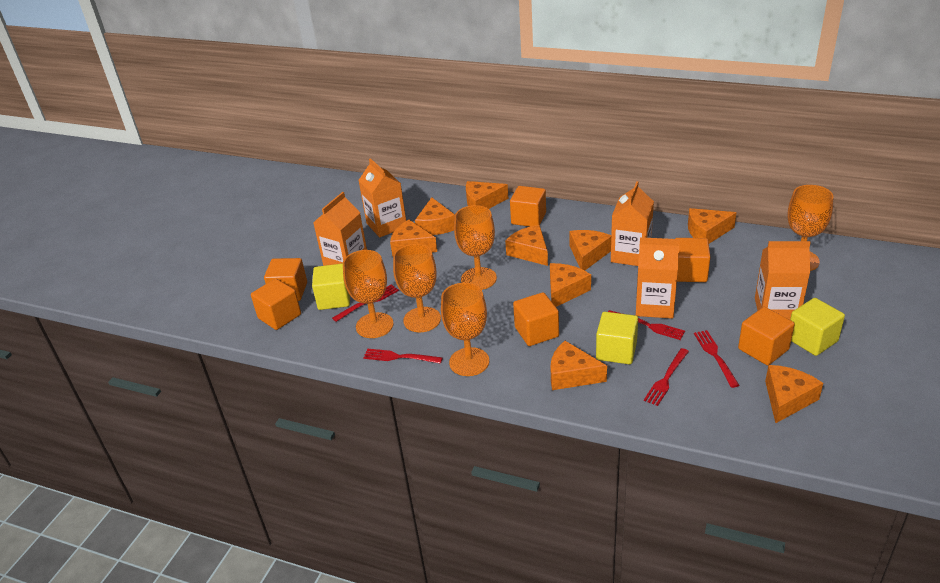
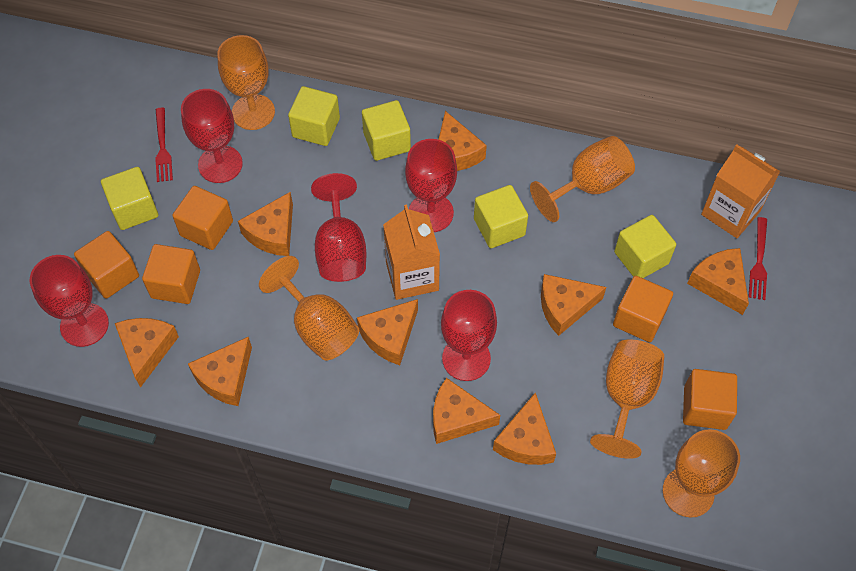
orange carton: 5 -> 2
orange cube: 6 -> 5
red fork: 5 -> 2
red goblet: 0 -> 5
yellow cube: 3 -> 5

